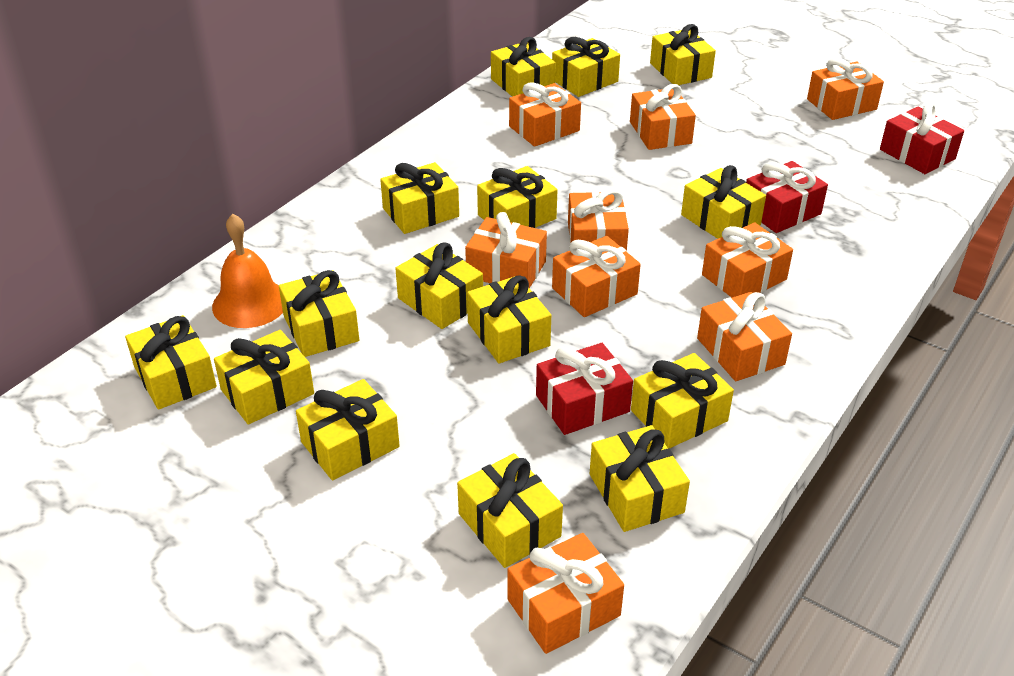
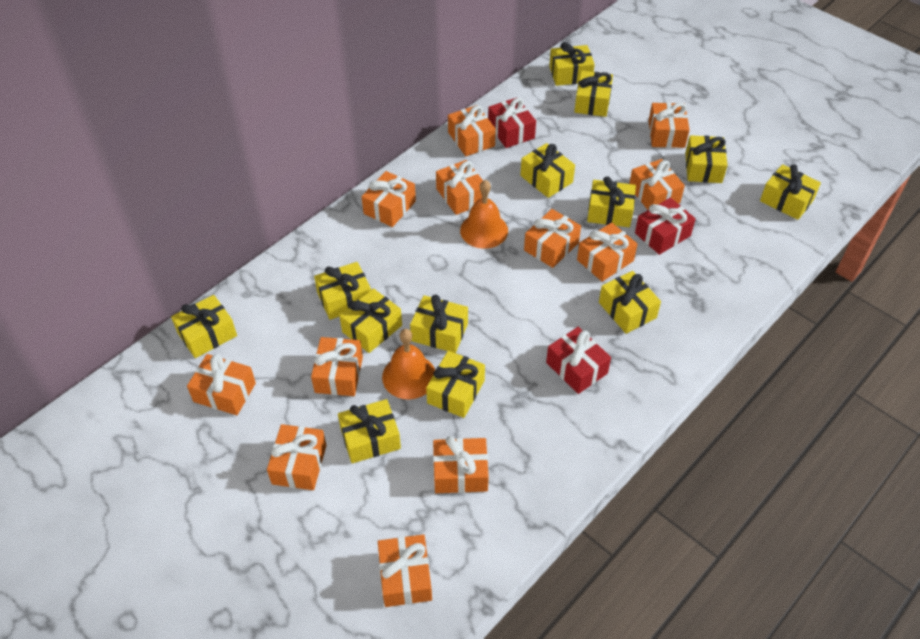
orange bell: 1 -> 2
orange gift: 9 -> 12
yellow gift: 15 -> 13

